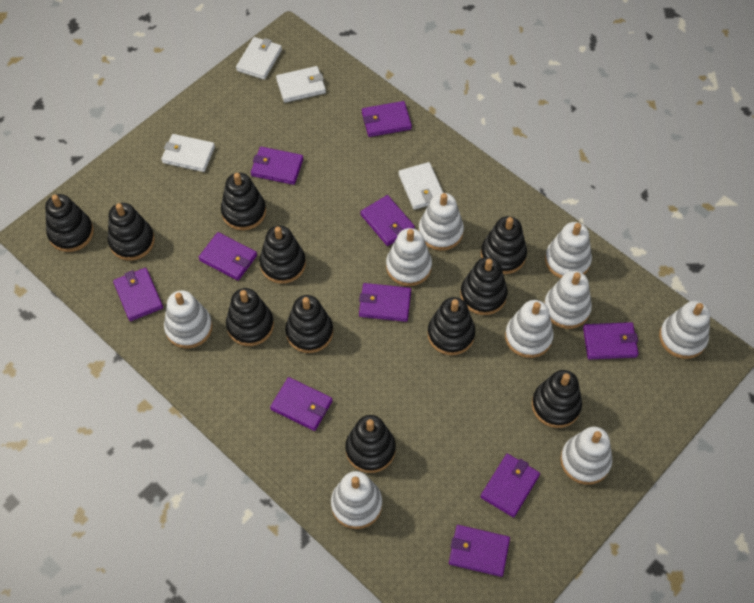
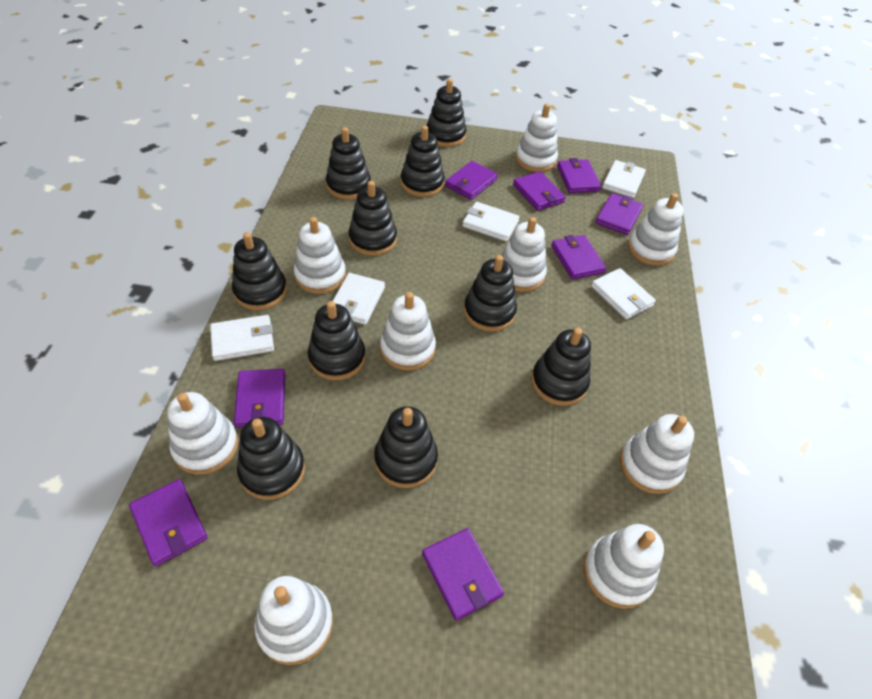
black stacking toy: 11 -> 10
purple wallet: 10 -> 8
white wallet: 4 -> 5

